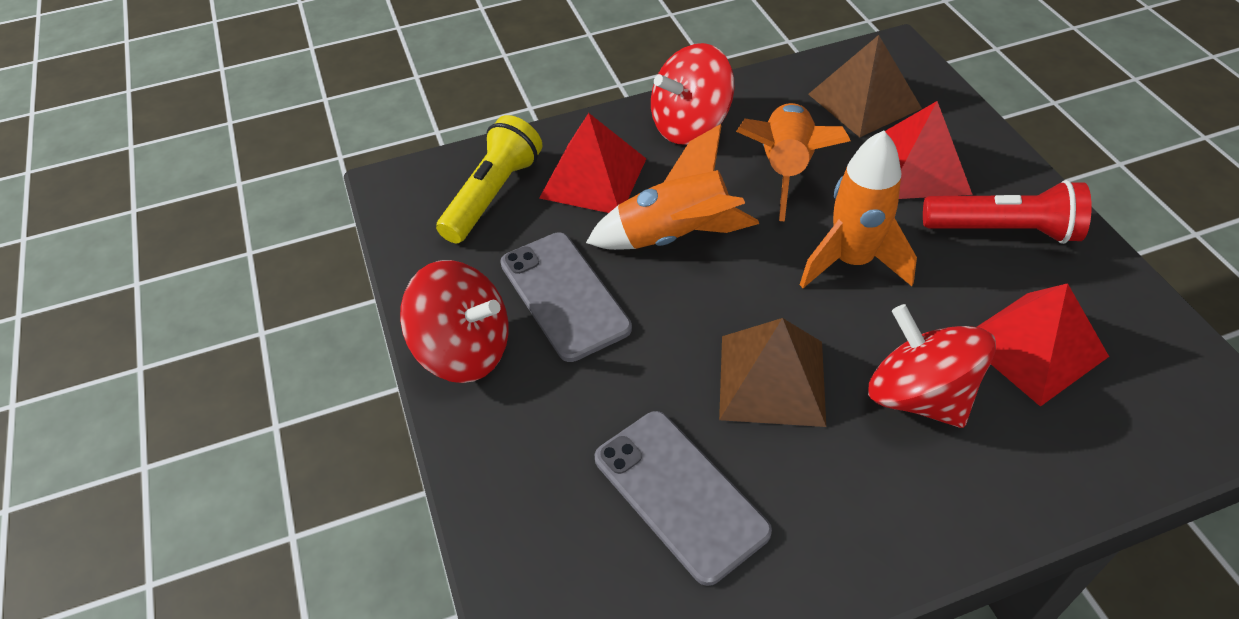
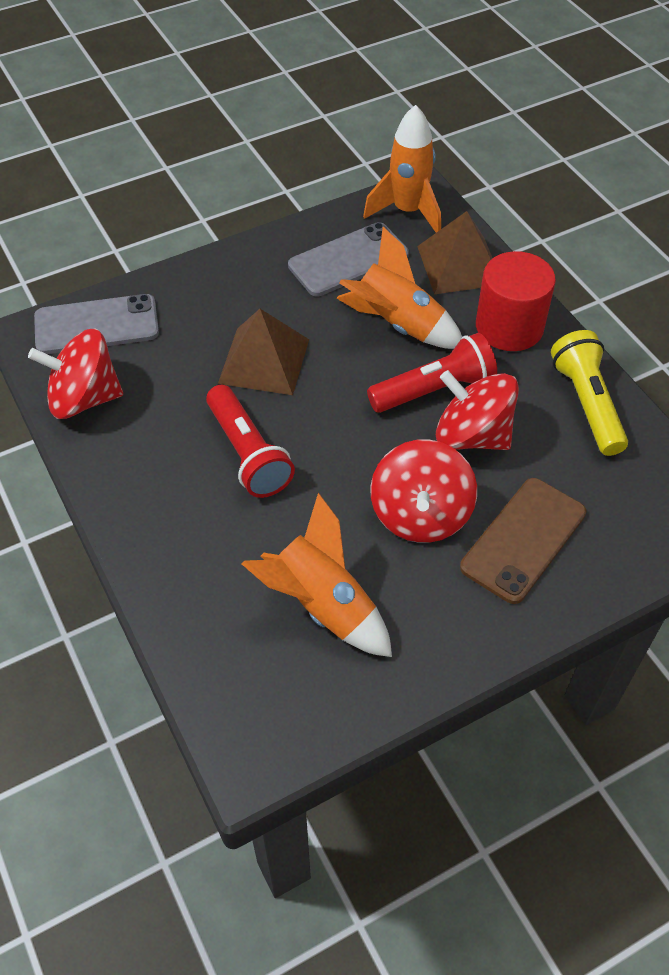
brown phone: 0 -> 1
red cylinder: 0 -> 1
red flashlight: 1 -> 2
red pyramid: 3 -> 0

